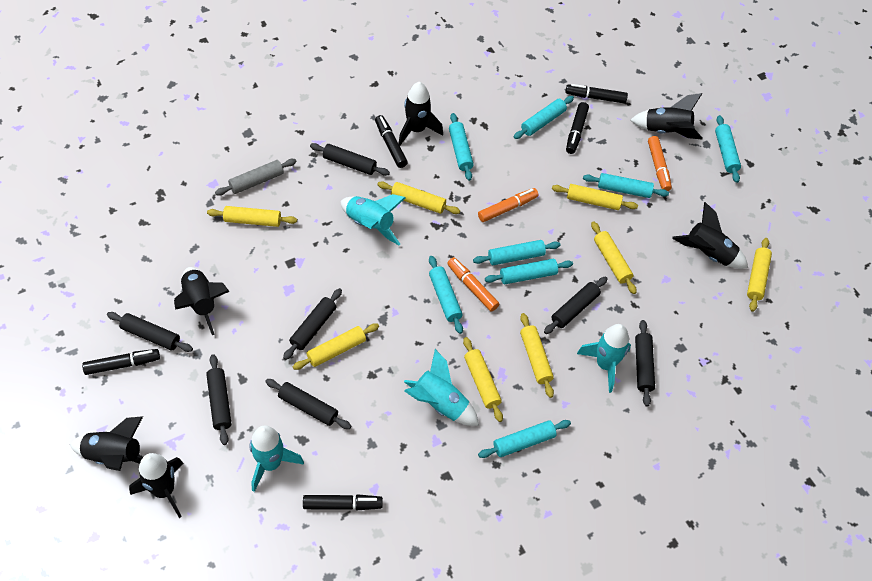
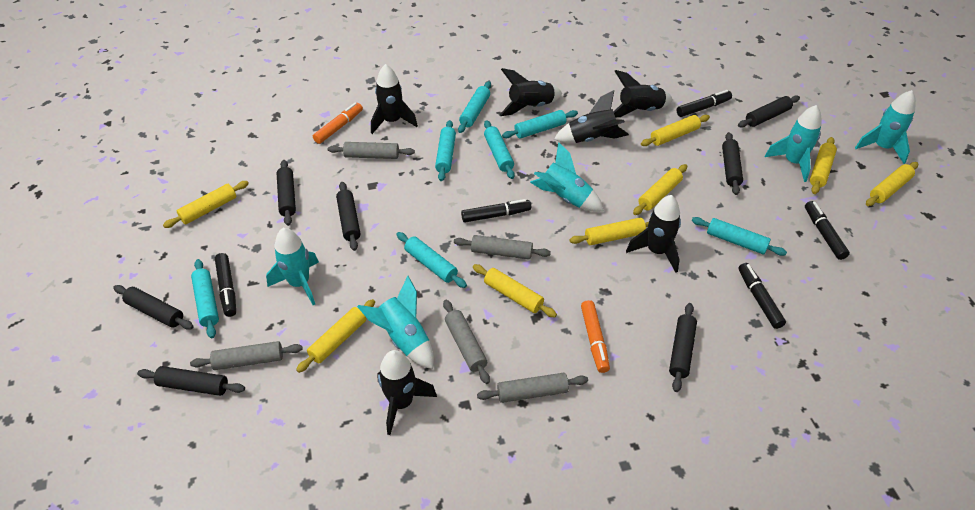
grey rolling pin: 1 -> 5
orange marker: 3 -> 2
turquoise rocket: 4 -> 5
turquoise rolling pin: 8 -> 7

